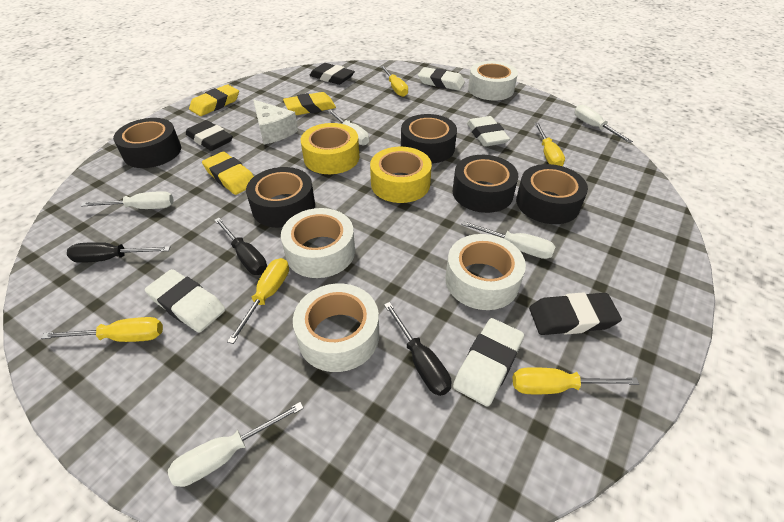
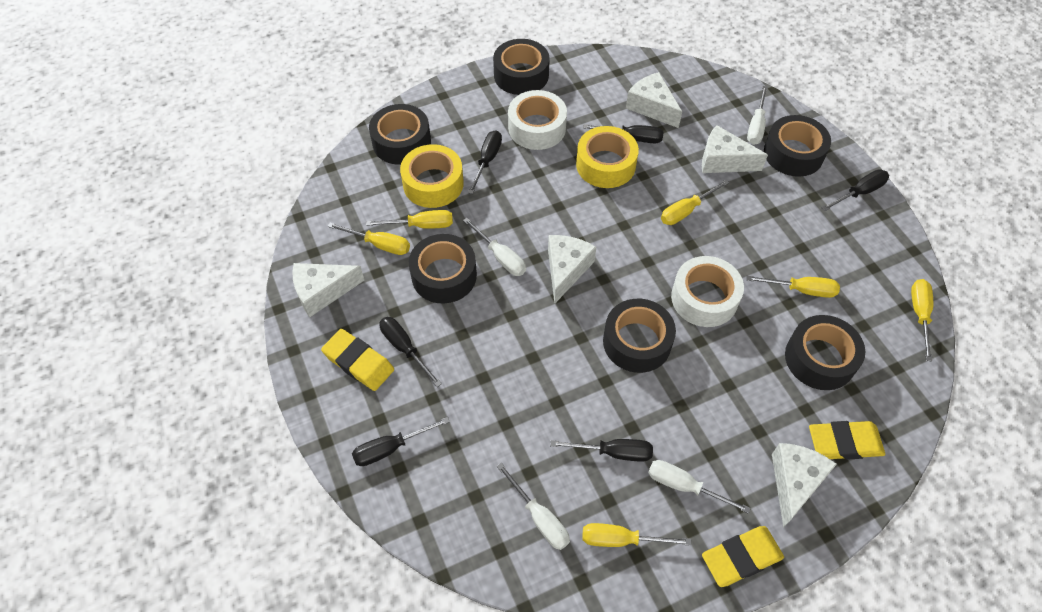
black eraser: 3 -> 0
black screwdriver: 3 -> 6
black tape: 5 -> 6
white cheese: 1 -> 5
white eraser: 4 -> 0
white screwdriver: 5 -> 4
white tape: 4 -> 2
yellow screwdriver: 5 -> 6

